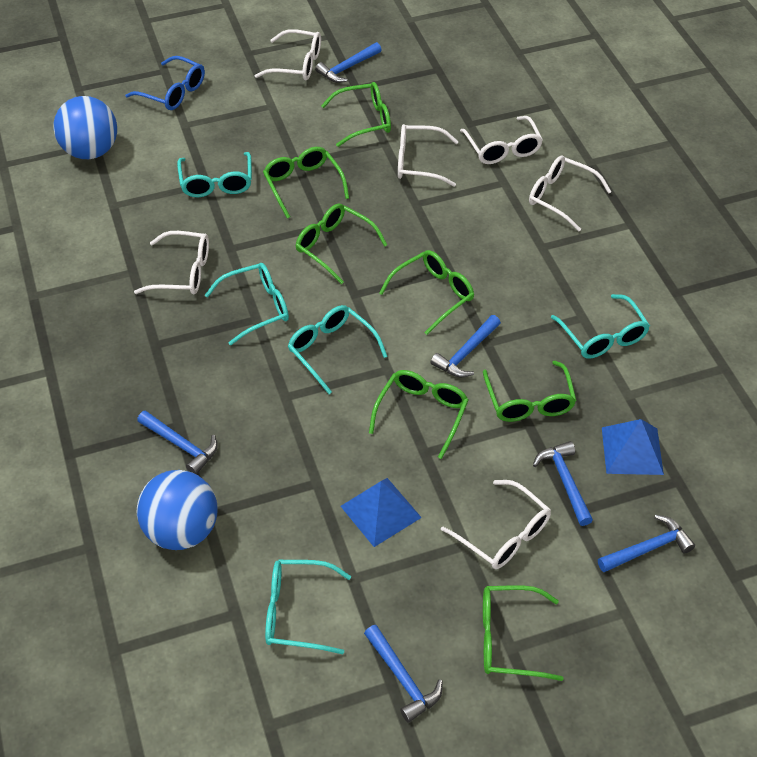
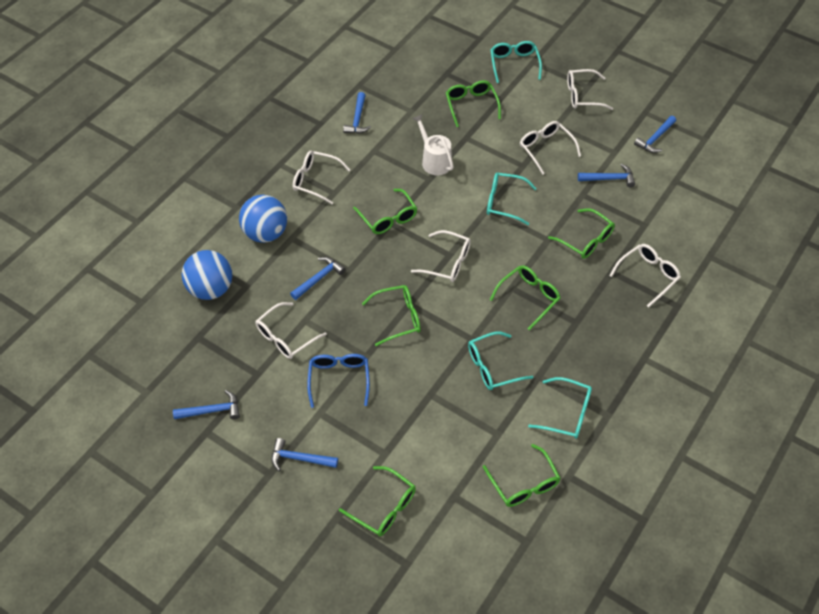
blue pyramid: 2 -> 0
turquoise glasses: 5 -> 4
white watering can: 0 -> 1

